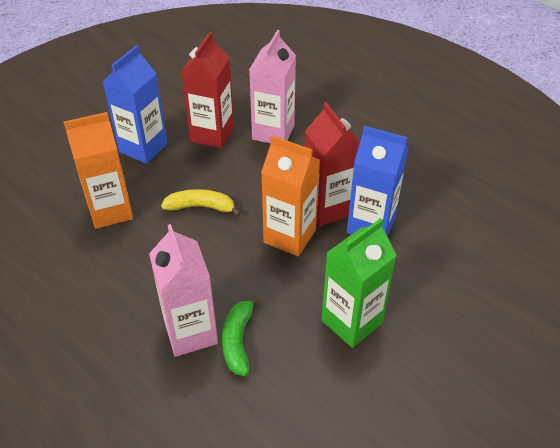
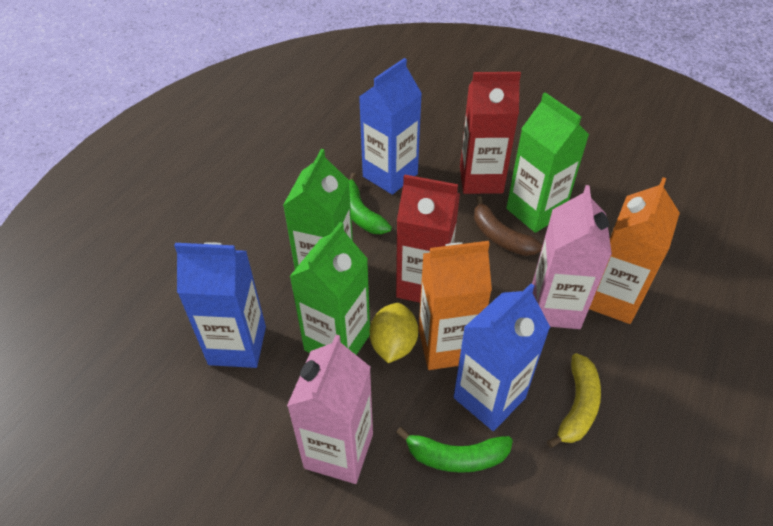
blue carton: 2 -> 3
brown banana: 0 -> 1
green banana: 1 -> 2
green carton: 1 -> 3
yellow lemon: 0 -> 1

